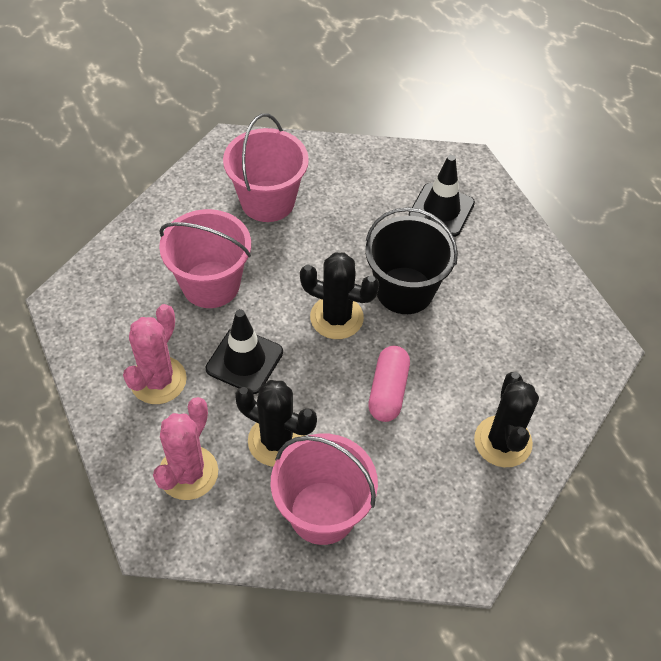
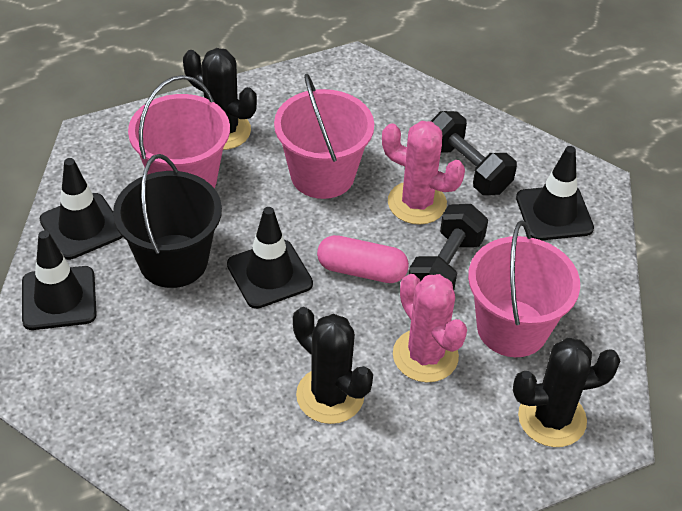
black dumbbell: 0 -> 2
black traffic cone: 2 -> 4

